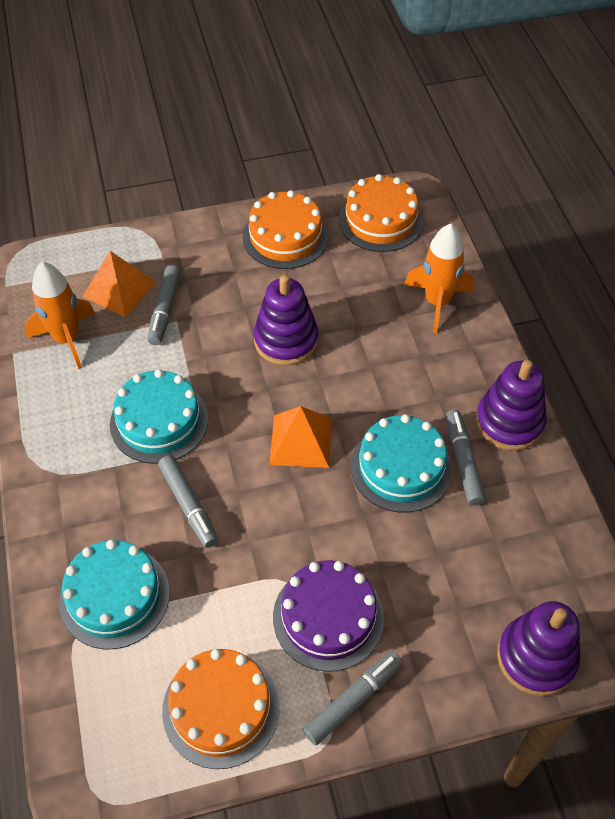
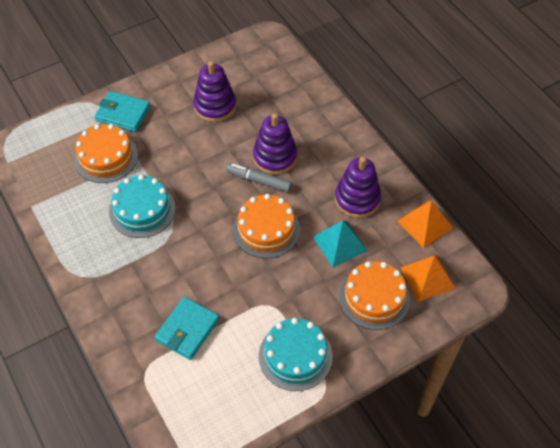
grey marker: 4 -> 1
orange rocket: 2 -> 0
purple cake: 1 -> 0
turquoise cake: 3 -> 2
turquoise pyramid: 0 -> 1
turquoise wallet: 0 -> 2

